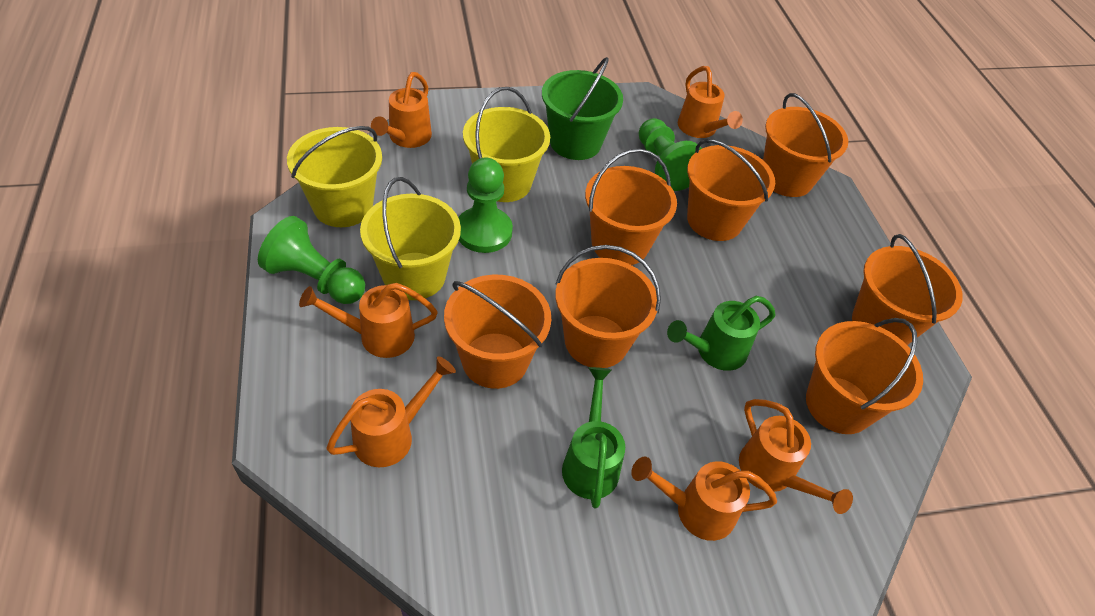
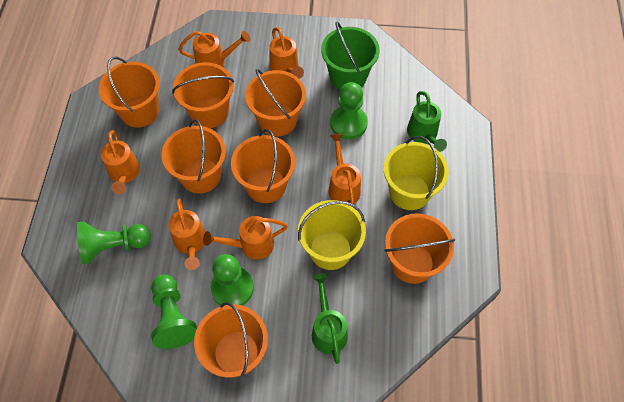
green pawn: 3 -> 4
yellow bucket: 3 -> 2

